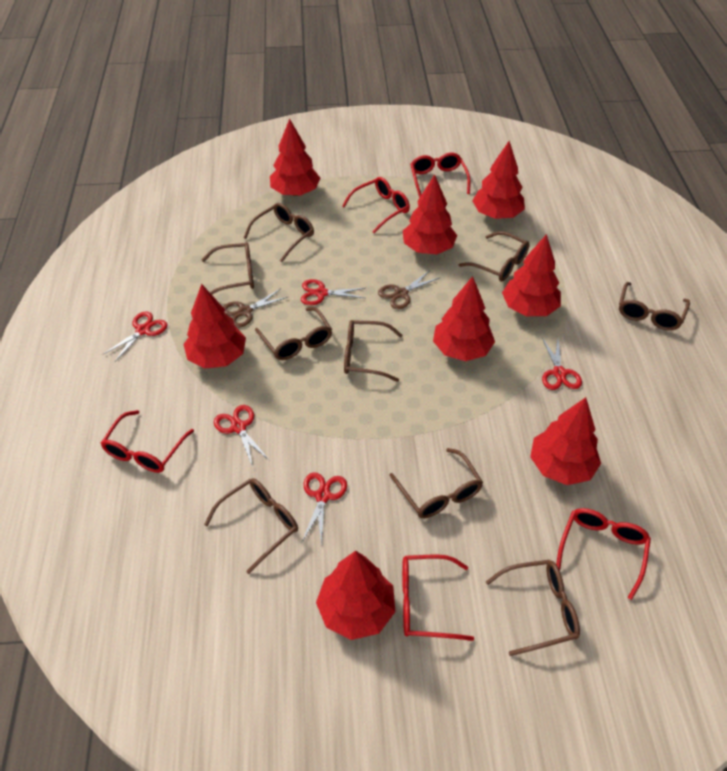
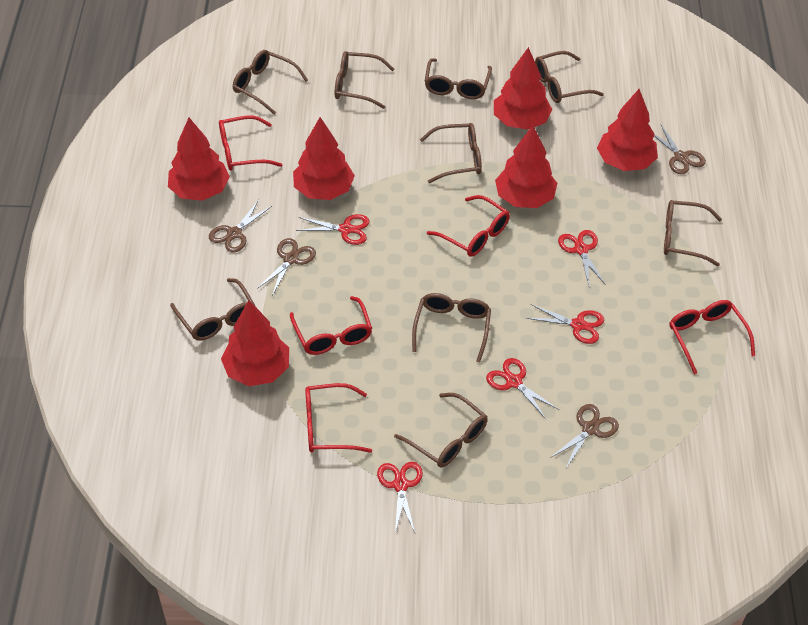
brown scissors: 2 -> 4
red tree: 8 -> 6

